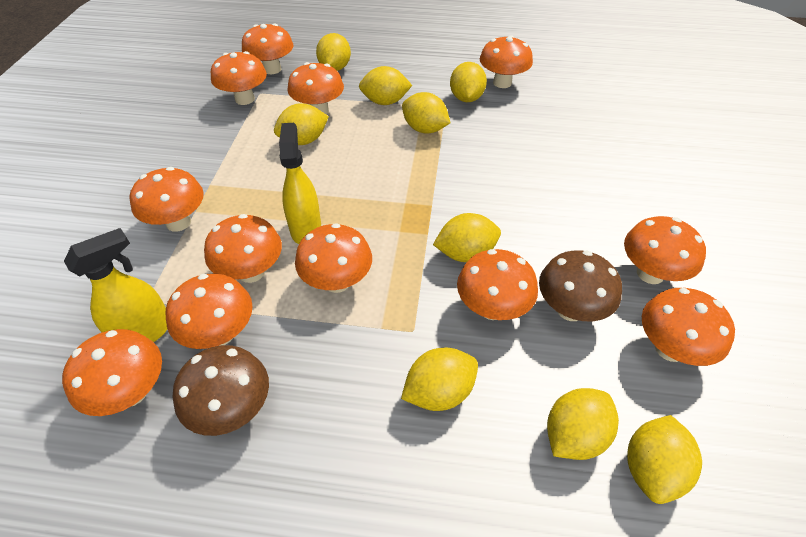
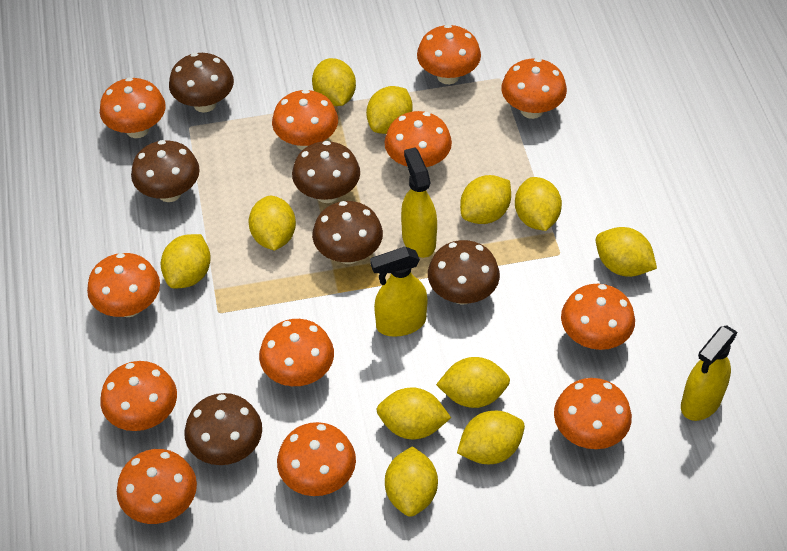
brown mushroom: 2 -> 6
yellow lemon: 9 -> 11
yellow spray bottle: 2 -> 3

